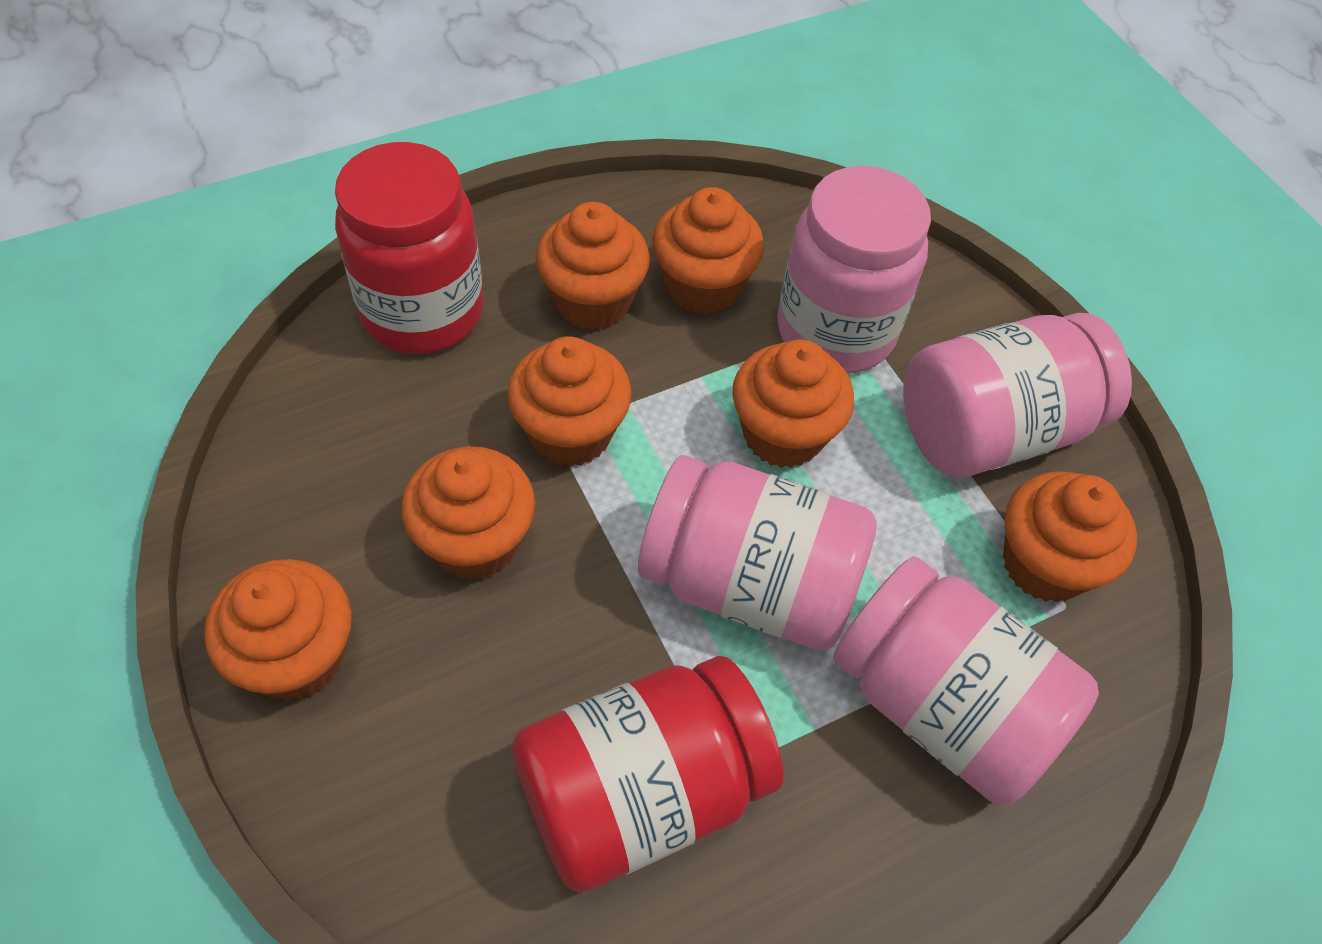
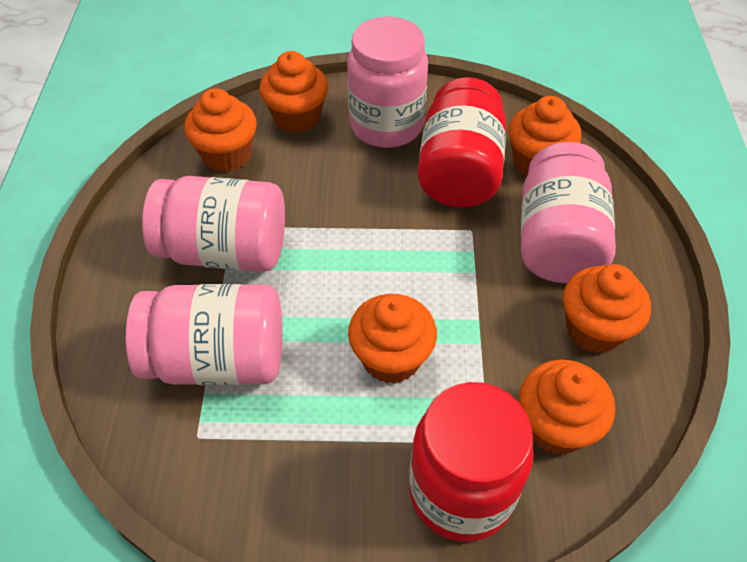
orange cupcake: 7 -> 6

